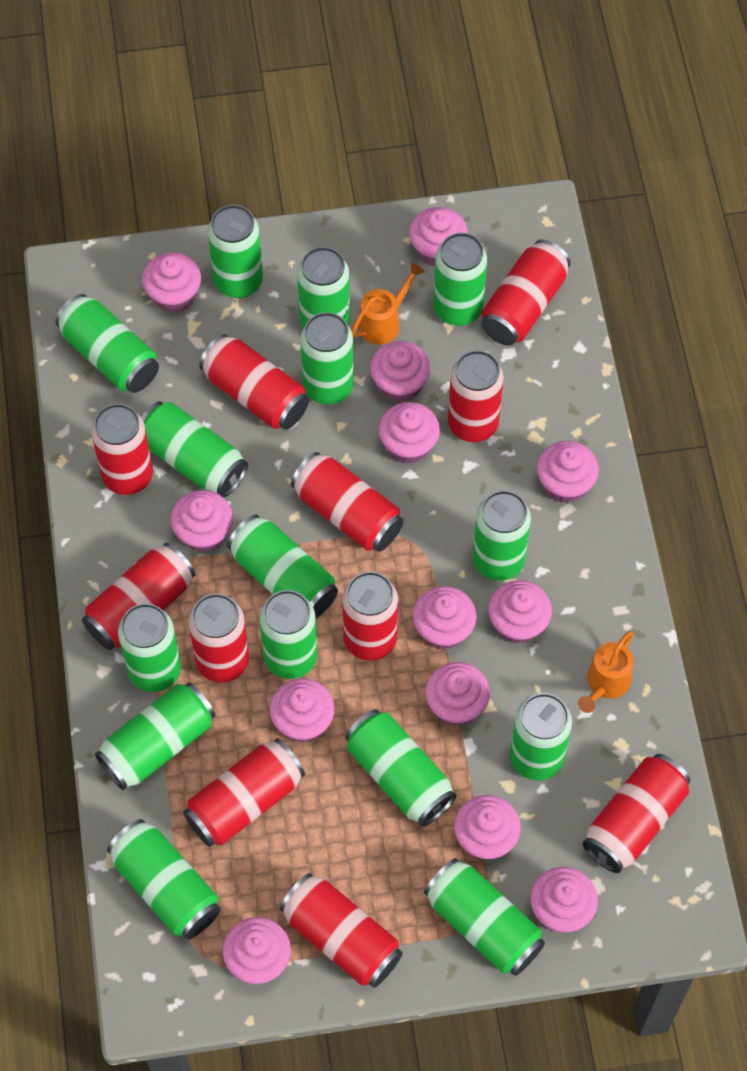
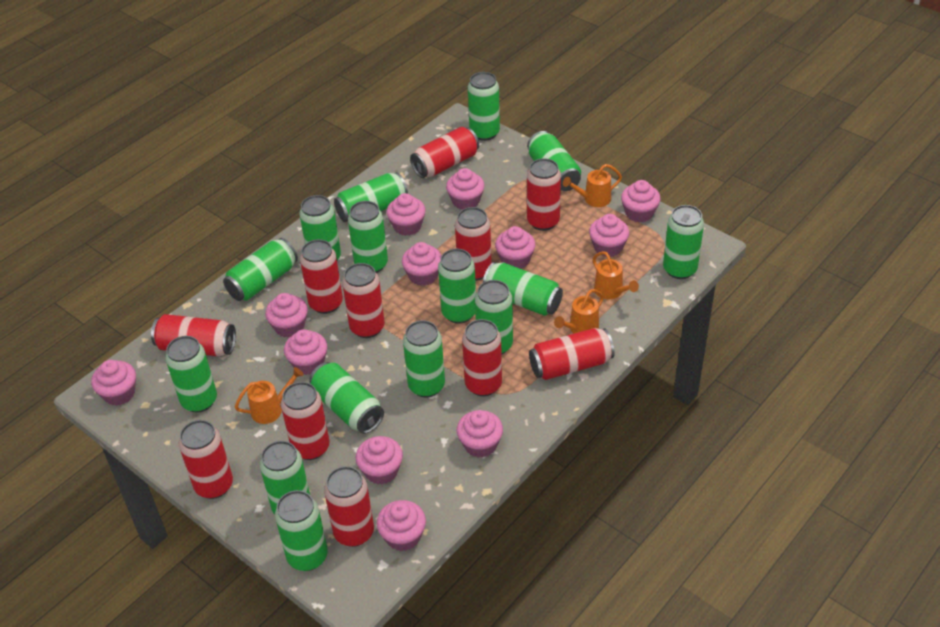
orange watering can: 2 -> 4
pink cupcake: 13 -> 12

